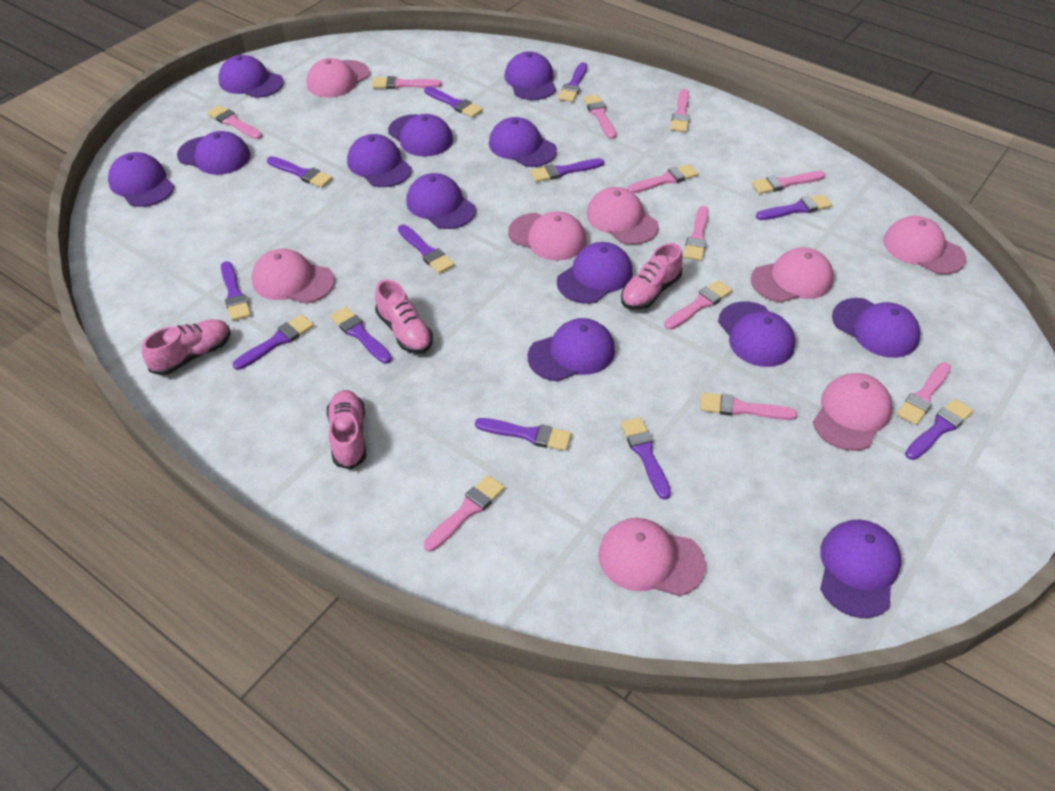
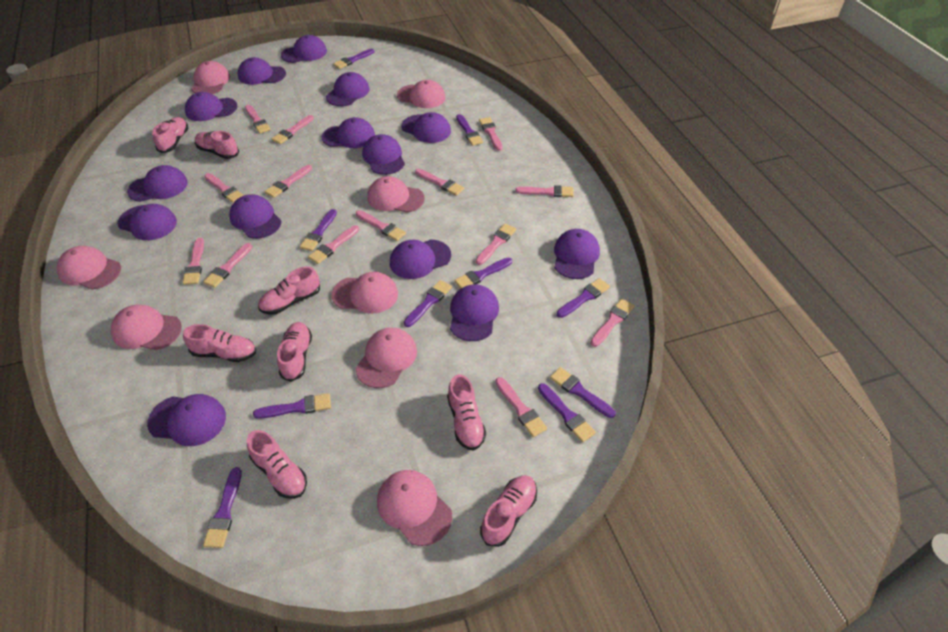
pink brush: 11 -> 14
pink shoe: 4 -> 8
purple brush: 12 -> 10
purple cap: 13 -> 14

